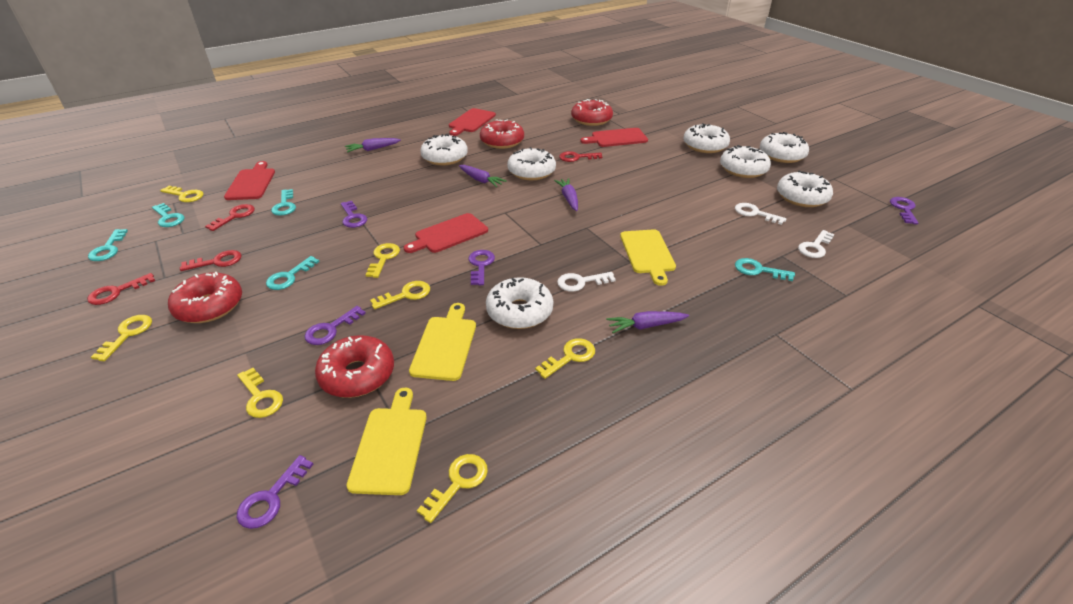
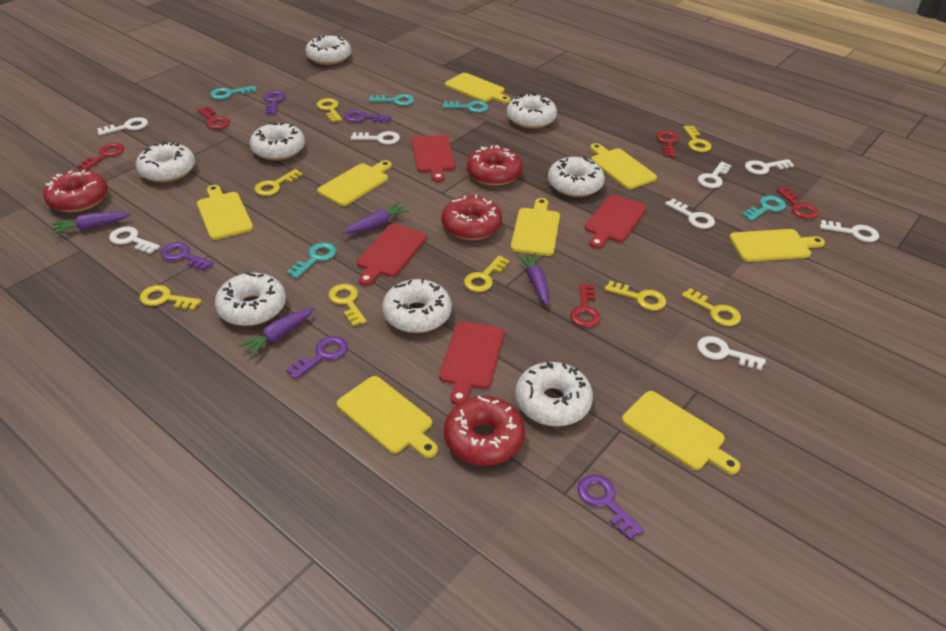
red key: 4 -> 5
white donut: 7 -> 8
white key: 3 -> 8
yellow cutting board: 3 -> 8
yellow key: 7 -> 8

